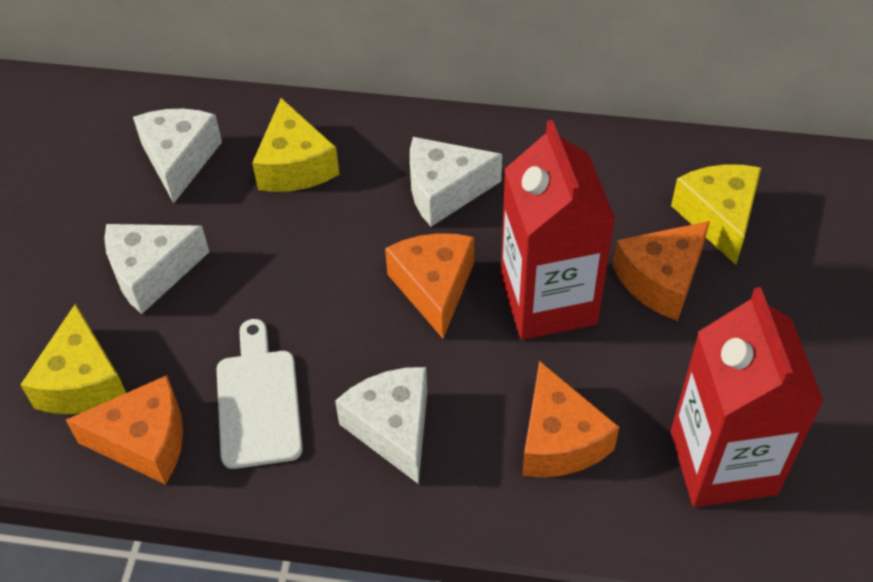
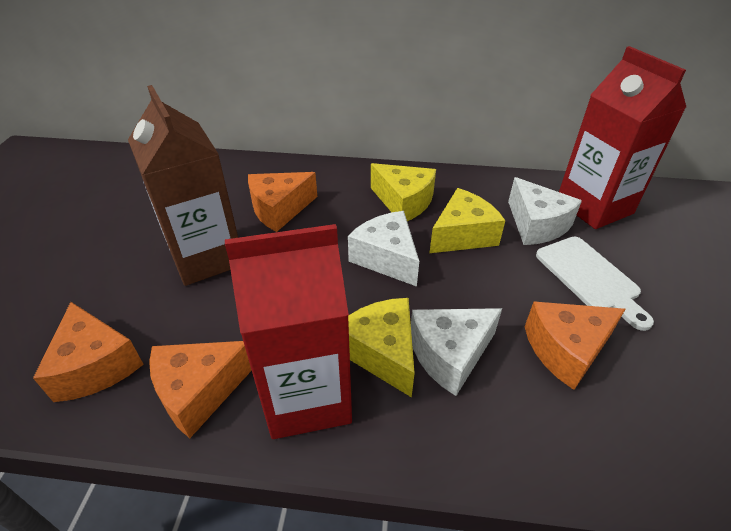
brown carton: 0 -> 1
white cheese: 4 -> 3

